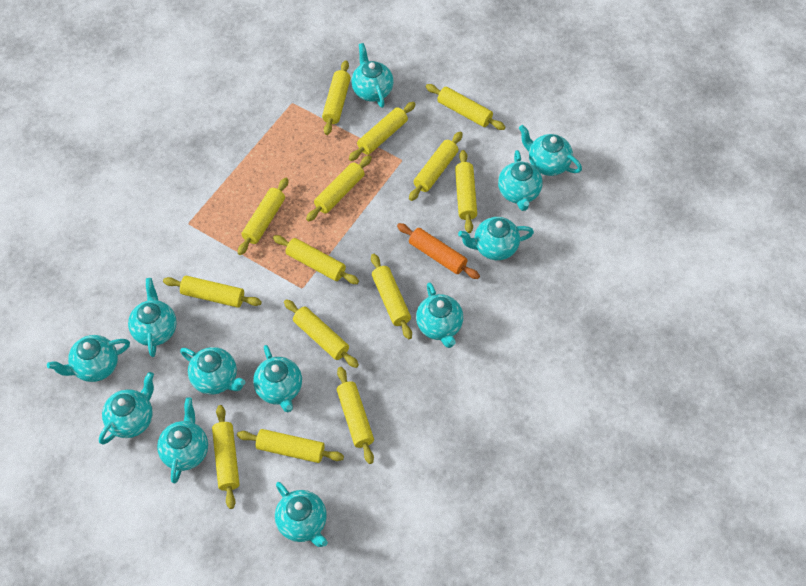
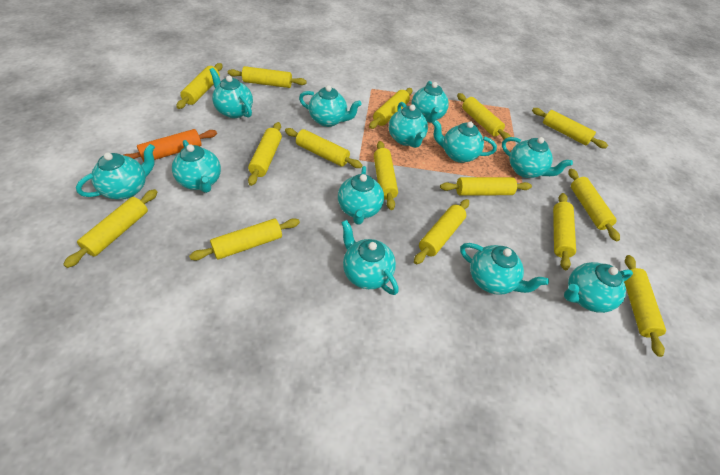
yellow rolling pin: 14 -> 15

